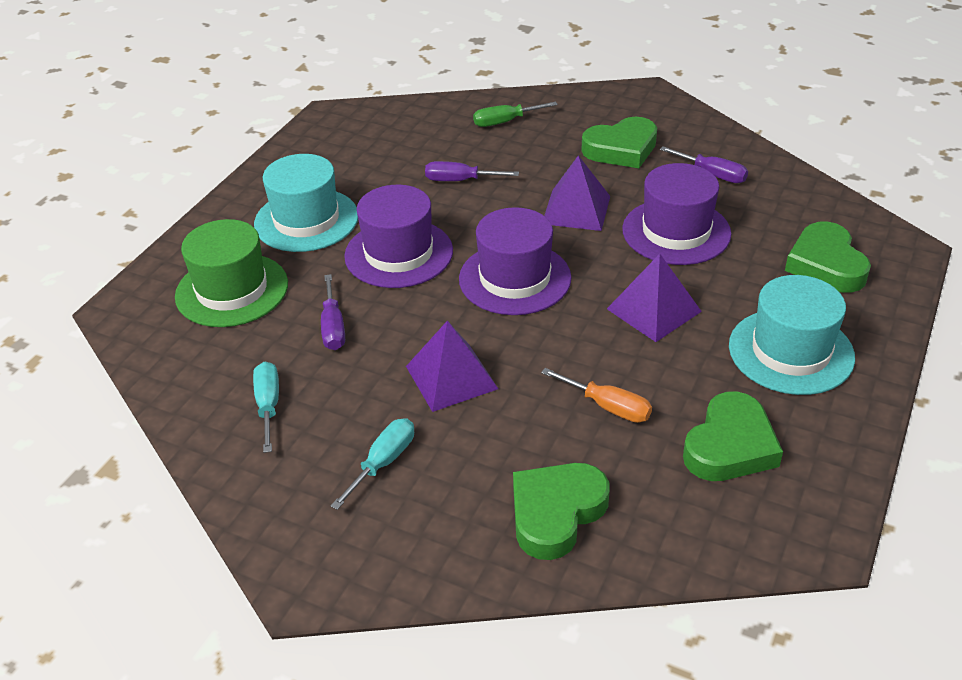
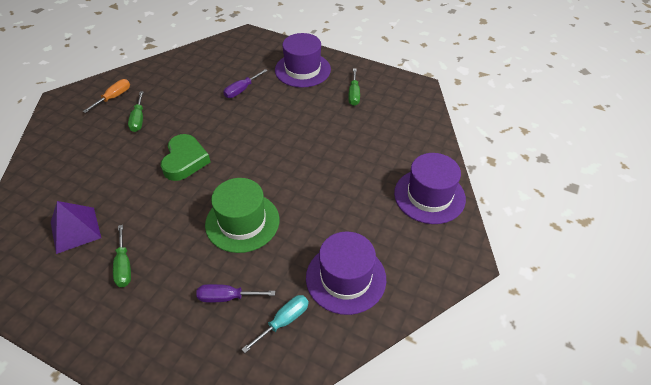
green heart: 4 -> 1
green screwdriver: 1 -> 3
purple pyramid: 3 -> 1
purple screwdriver: 3 -> 2
turquoise hat: 2 -> 0
turquoise screwdriver: 2 -> 1

